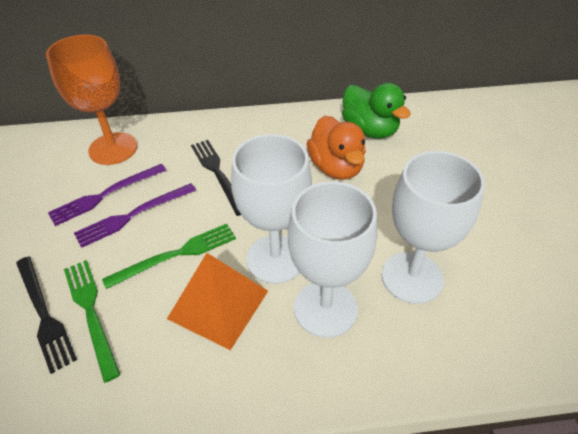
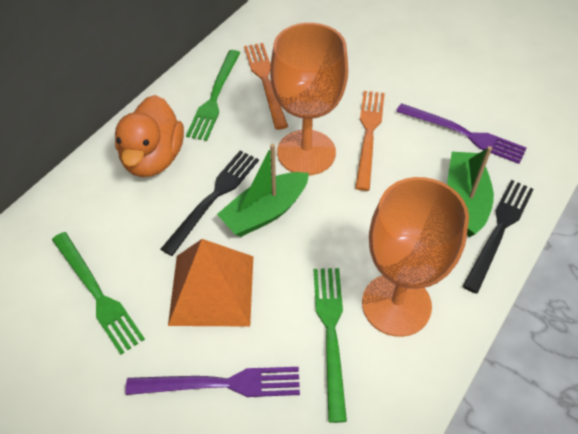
green boat: 0 -> 2
green duck: 1 -> 0
green fork: 2 -> 3
orange fork: 0 -> 2
orange goblet: 1 -> 2
white goblet: 3 -> 0

